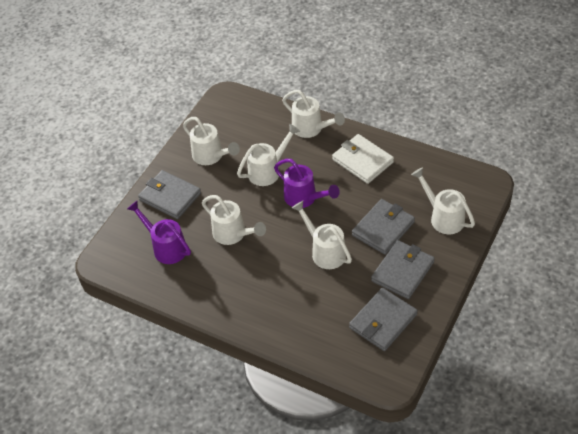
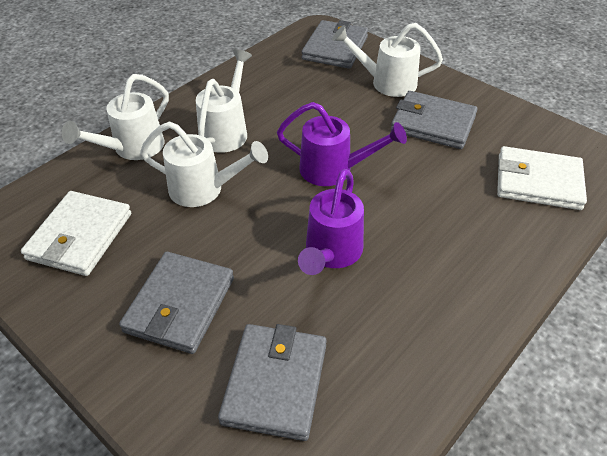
white wallet: 1 -> 2
white watering can: 6 -> 4

